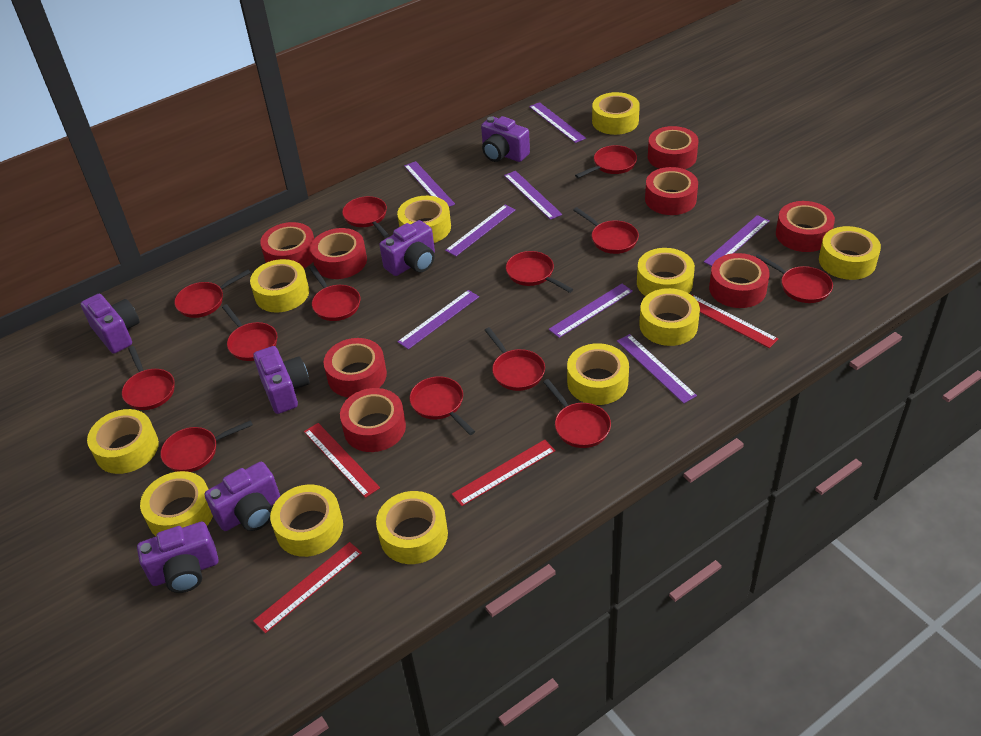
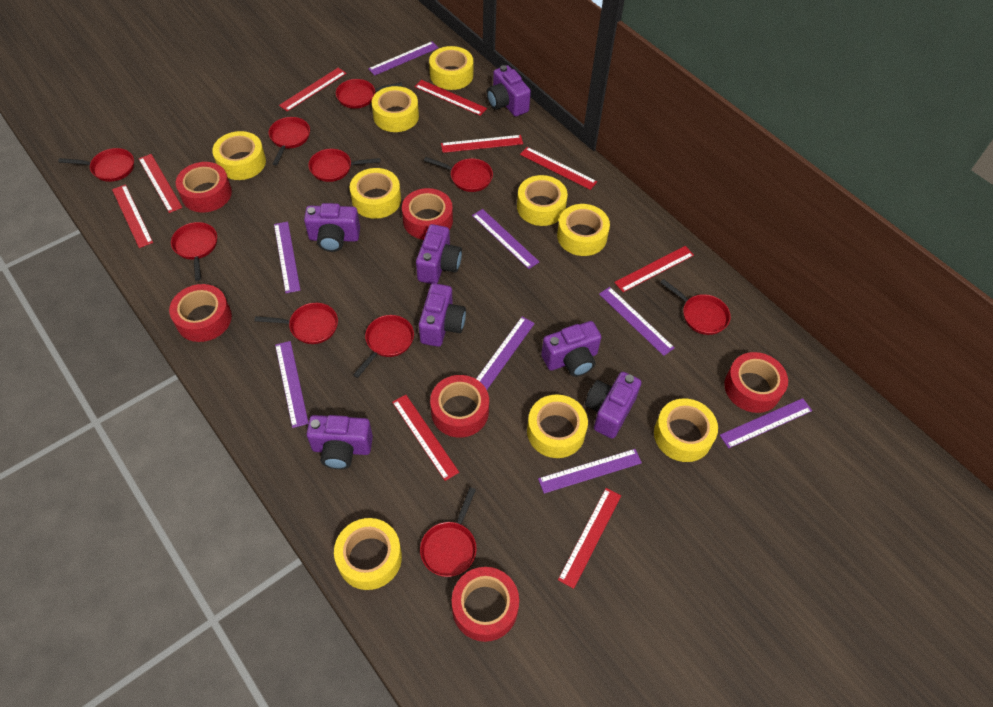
purple camera: 6 -> 7
red pan: 13 -> 10
red ruler: 4 -> 9
red tape: 8 -> 6
yellow tape: 11 -> 9

